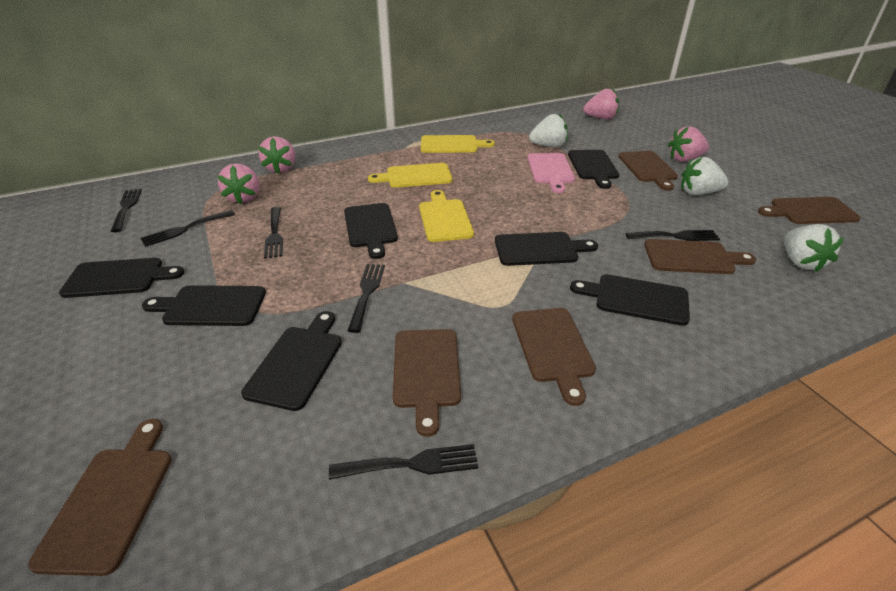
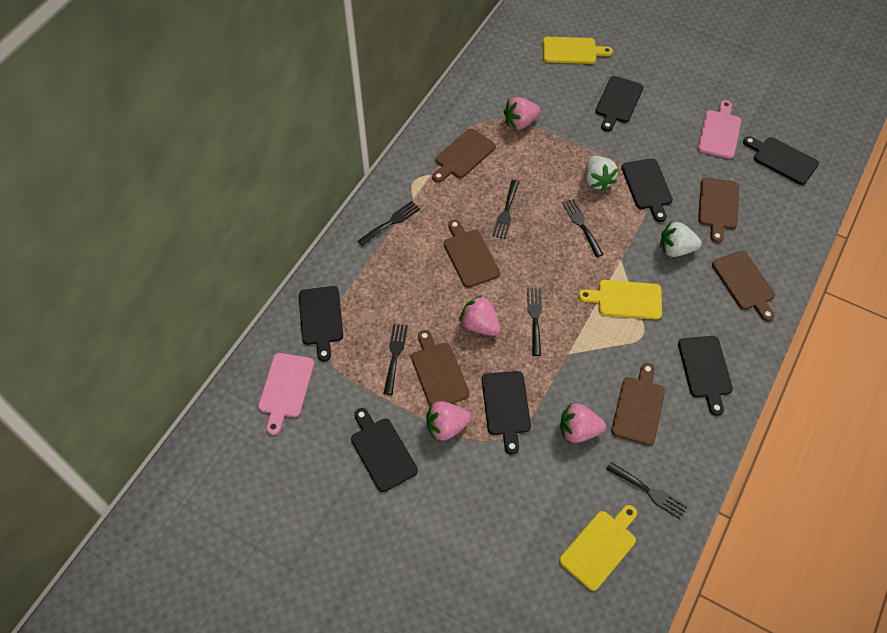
pink cutting board: 1 -> 2
white strawberry: 3 -> 2

